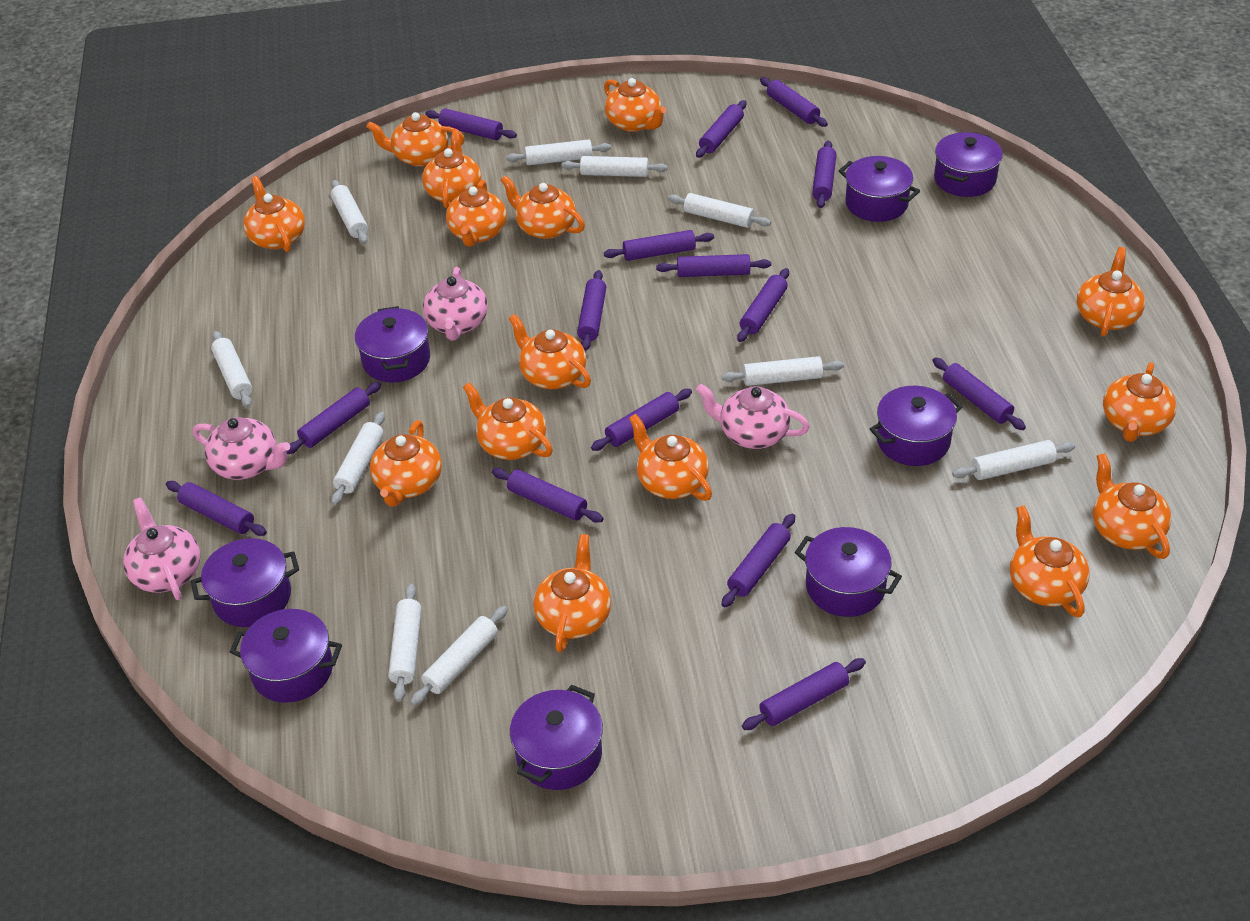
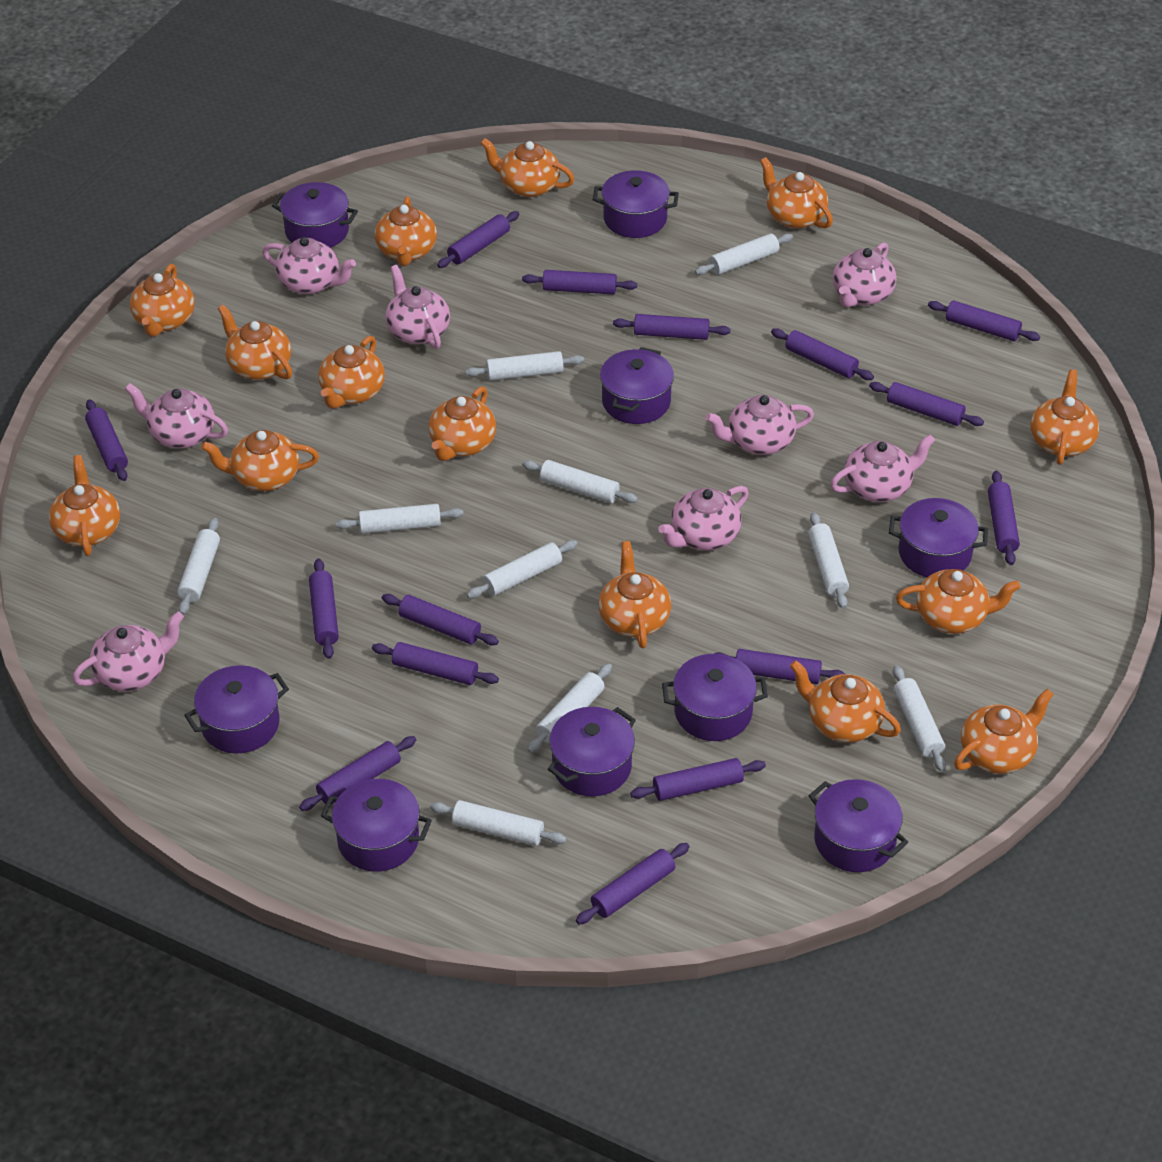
orange teapot: 15 -> 14
pink teapot: 4 -> 8
purple pot: 8 -> 9

